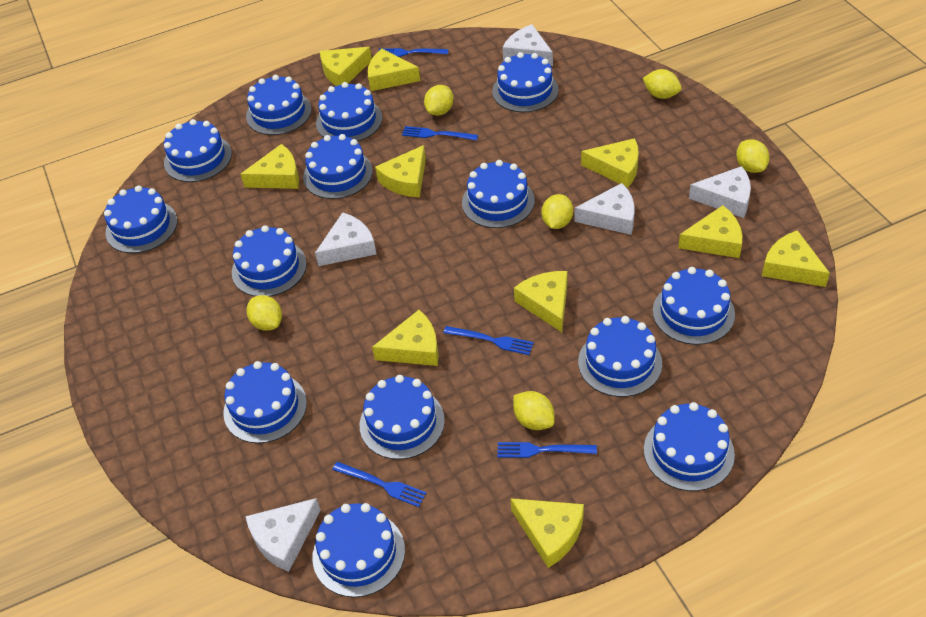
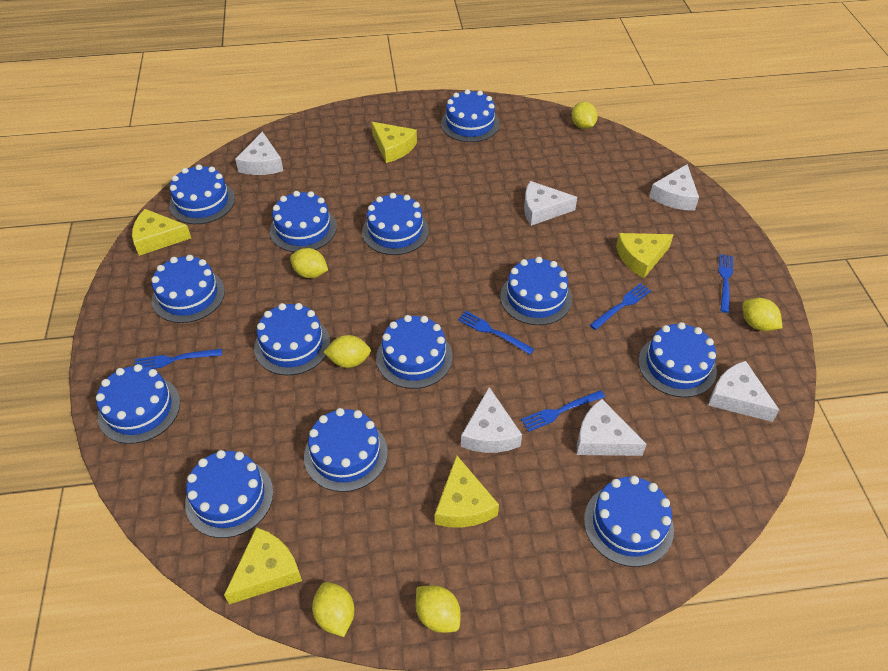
blue cake: 14 -> 13
white cheese: 5 -> 6
yellow cheese: 10 -> 5

